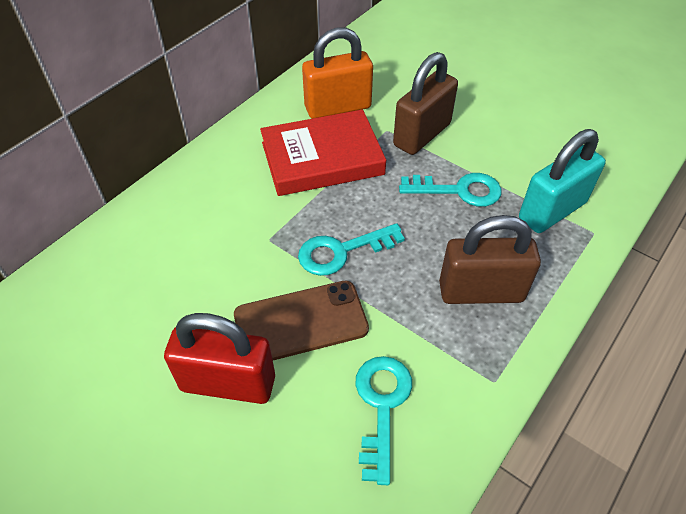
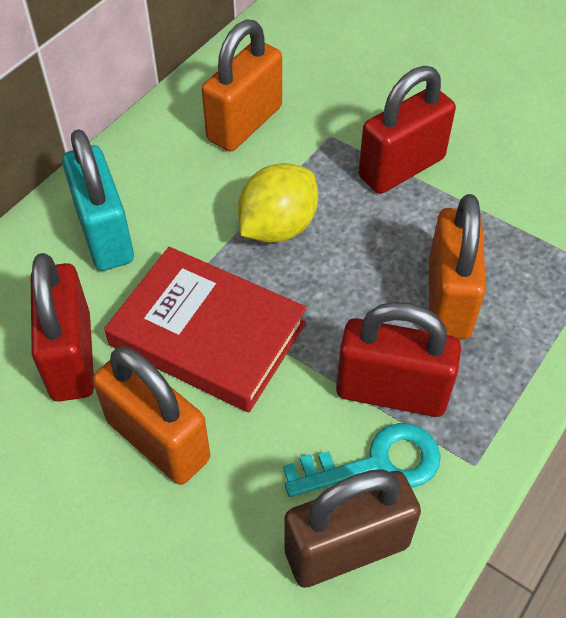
brown padlock: 2 -> 1
brown phone: 1 -> 0
orange padlock: 1 -> 3
red padlock: 1 -> 3
turquoise key: 3 -> 1
yellow lemon: 0 -> 1

